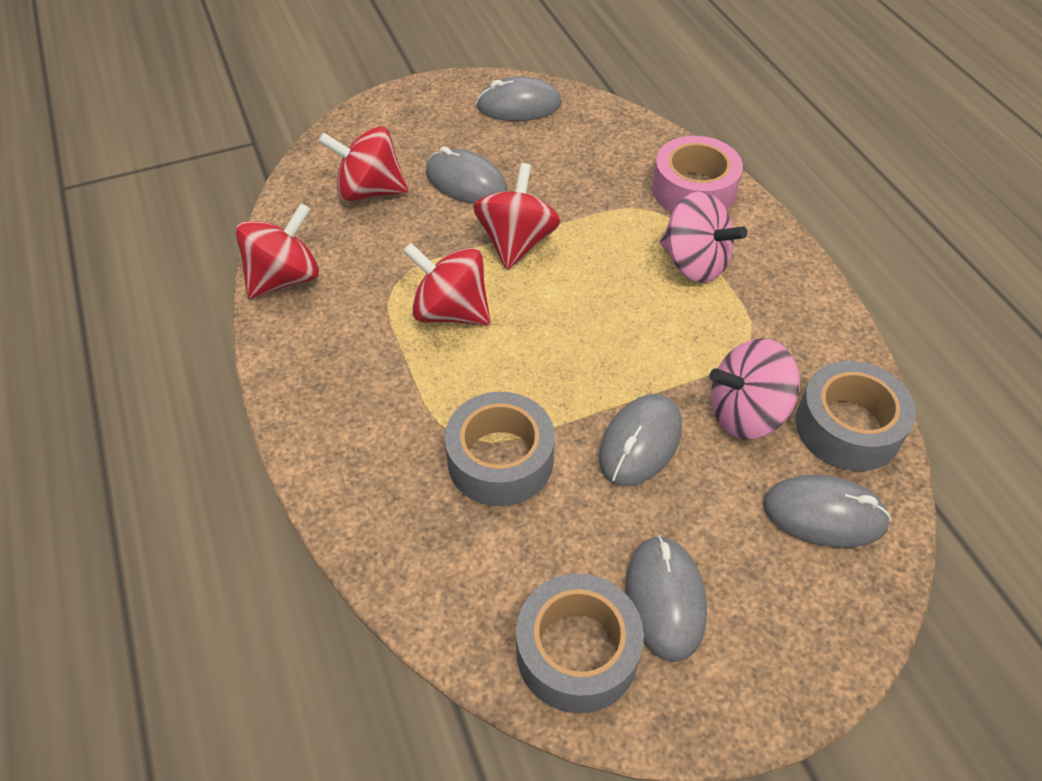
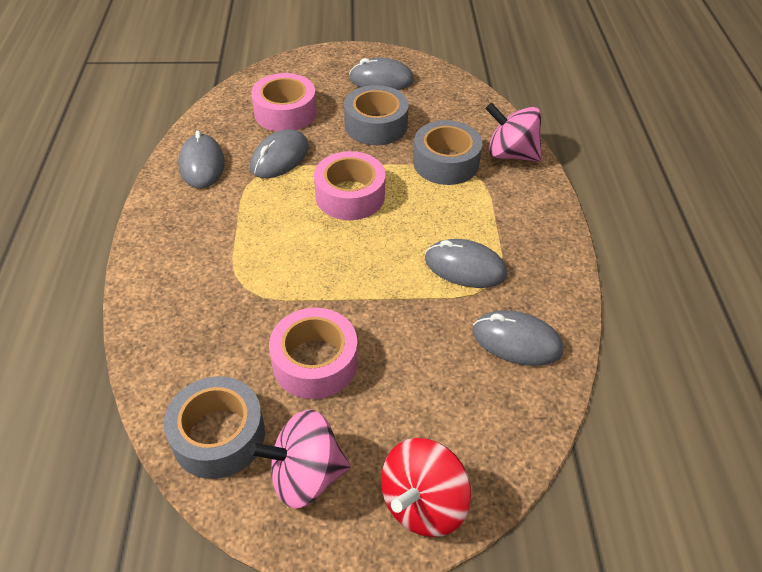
pink tape: 1 -> 3
red spinning top: 4 -> 1

